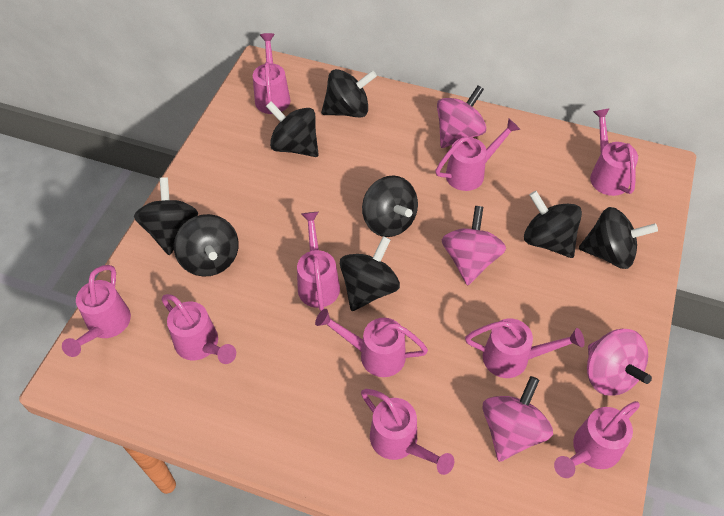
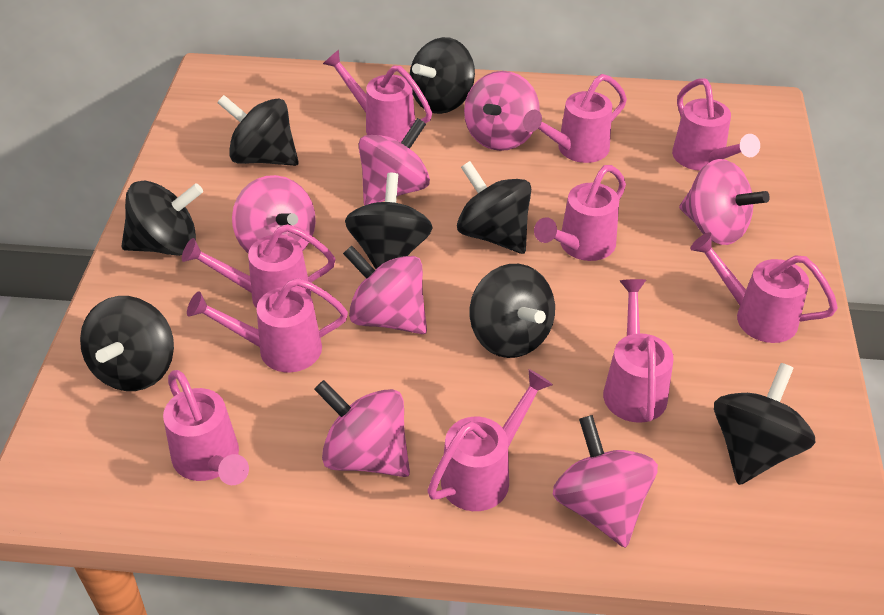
pink spinning top: 4 -> 7

